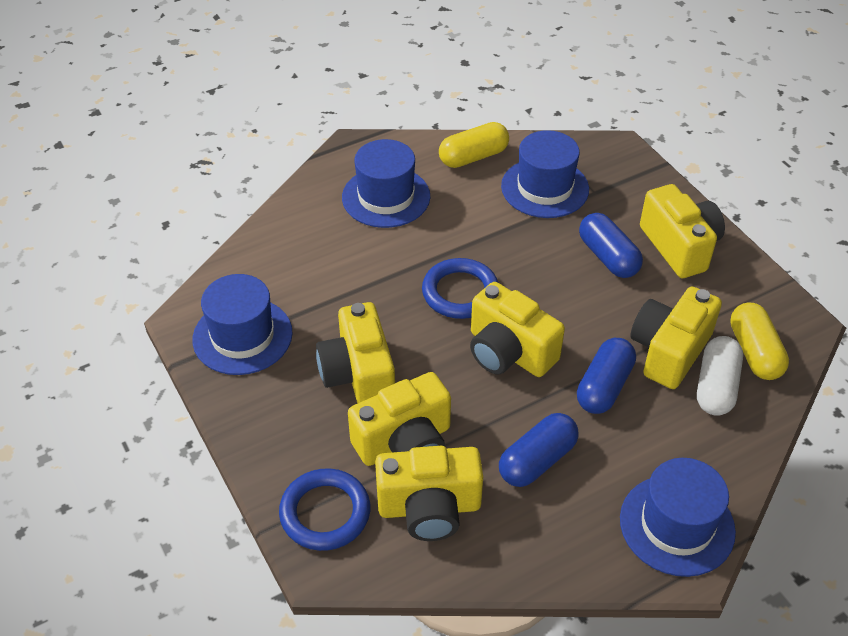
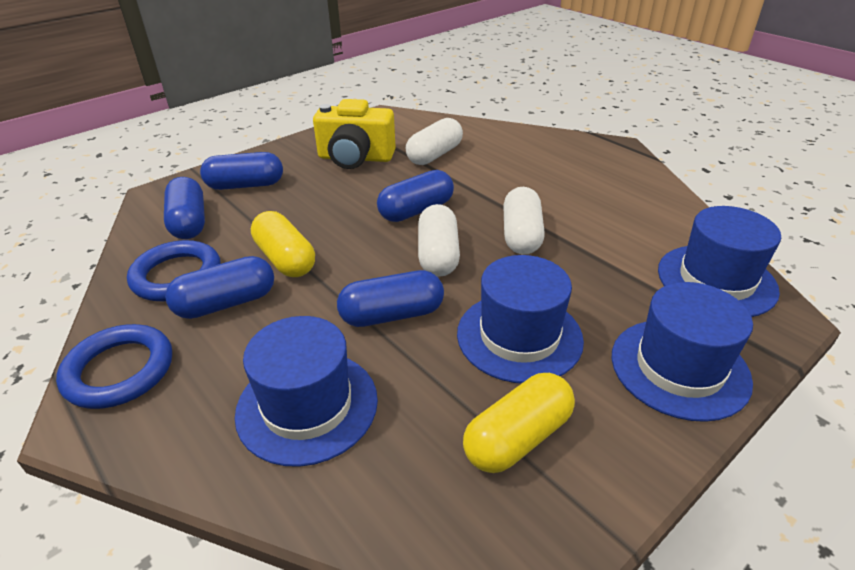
blue capsule: 3 -> 5
white capsule: 1 -> 3
yellow camera: 6 -> 1

